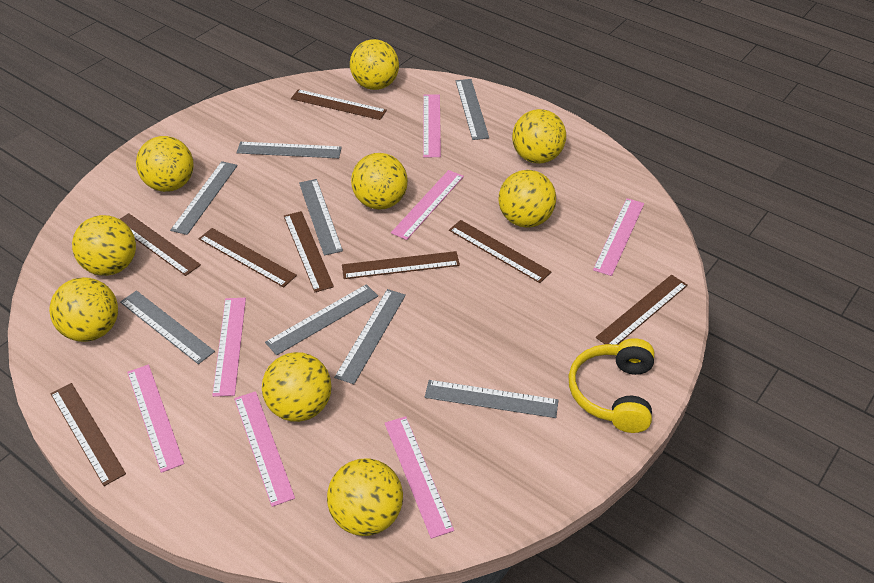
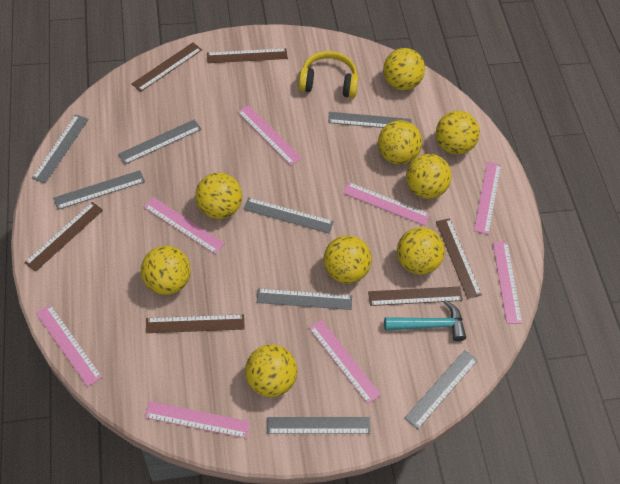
brown ruler: 8 -> 6
pink ruler: 7 -> 8
turquoise hammer: 0 -> 1

